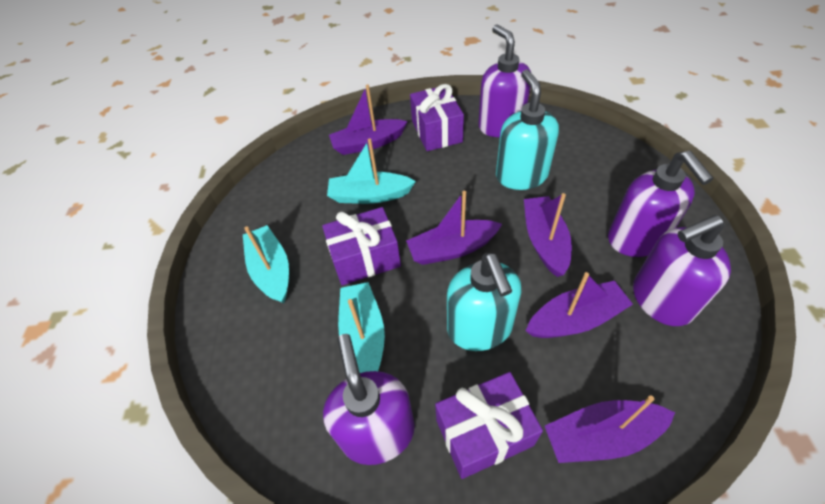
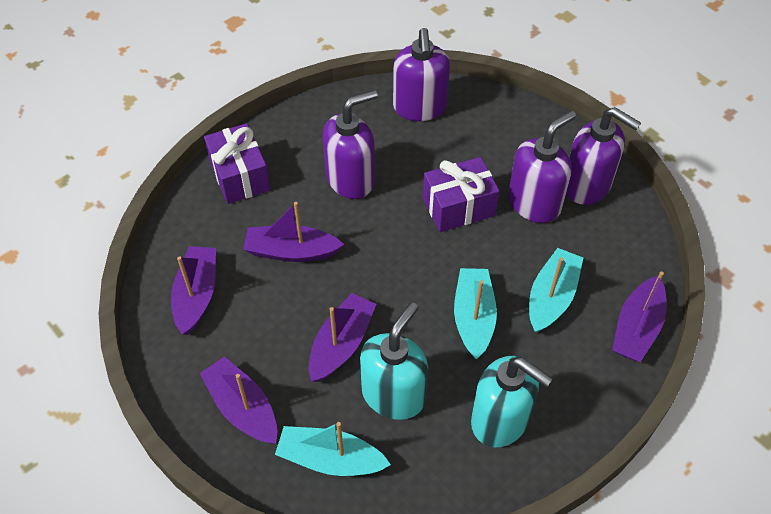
purple gift: 3 -> 2

